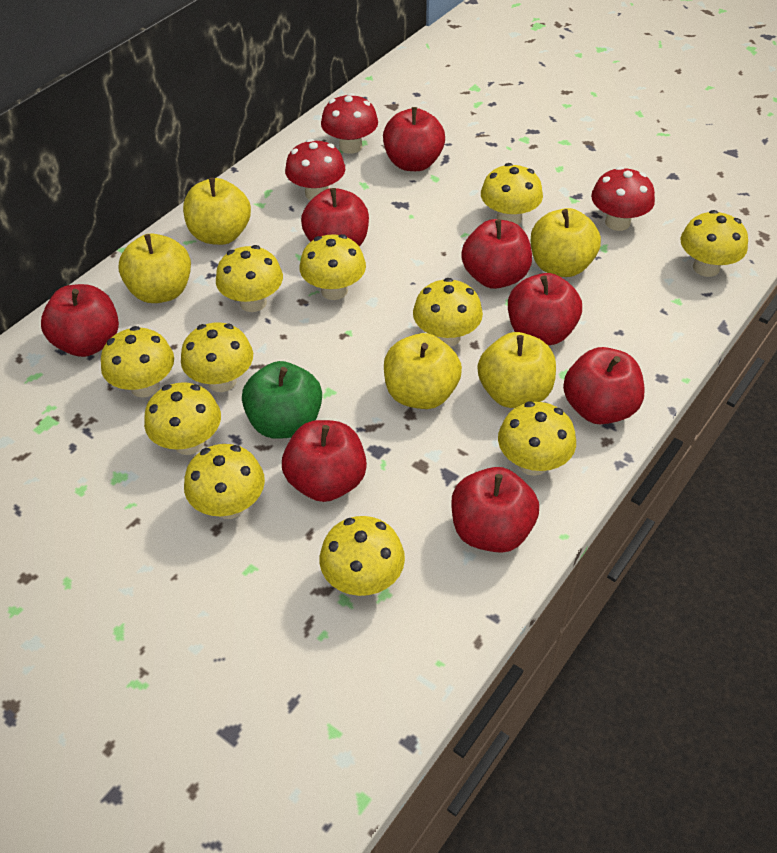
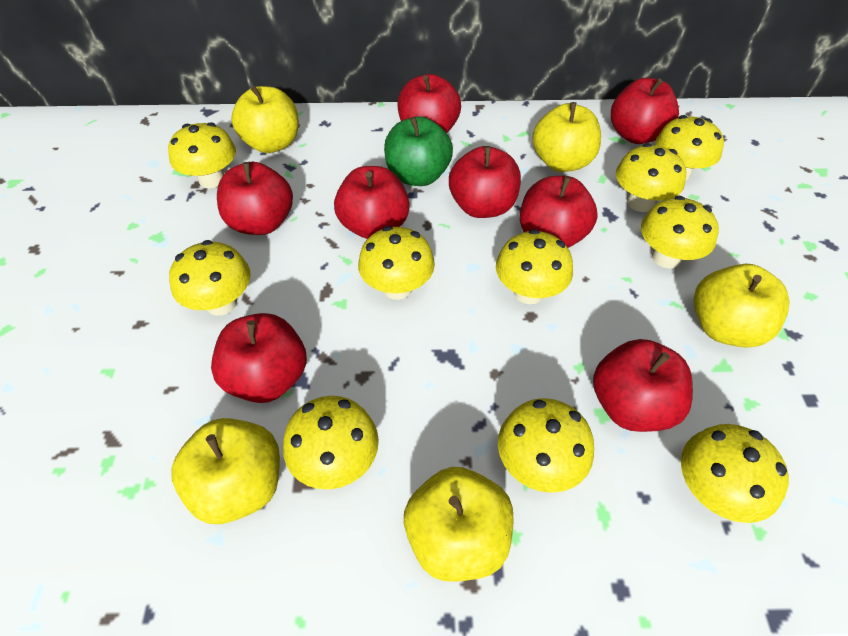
red mushroom: 3 -> 0
yellow mushroom: 11 -> 10

